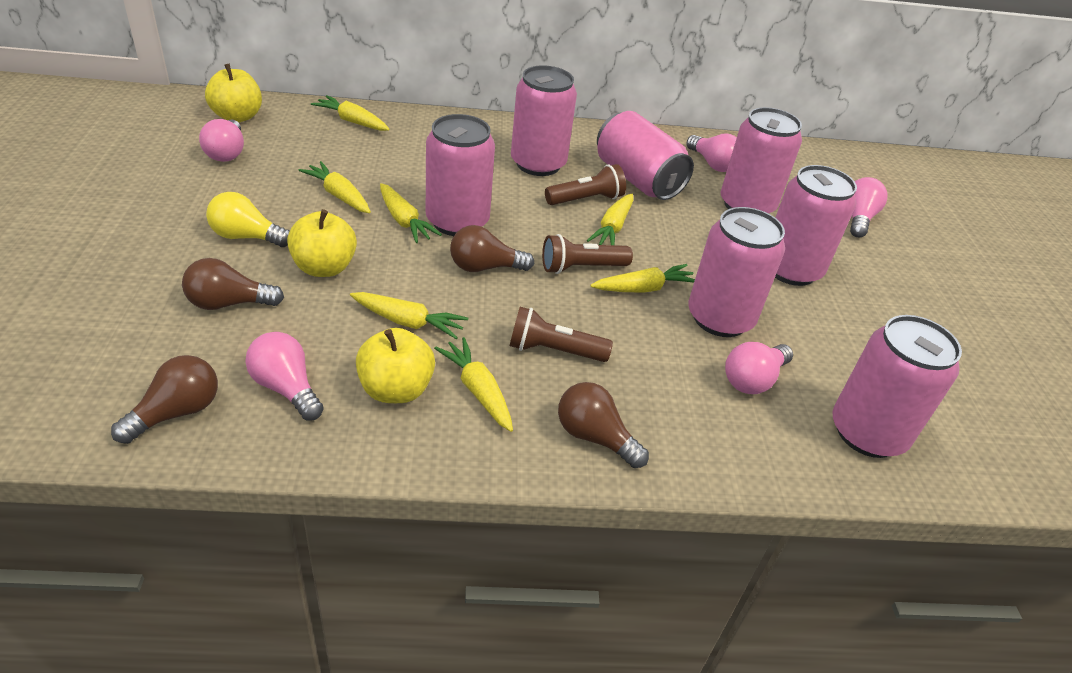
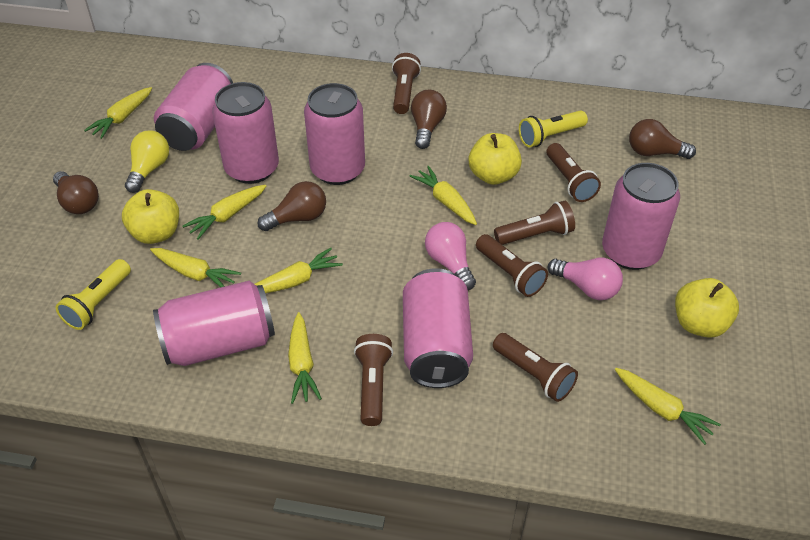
brown flashlight: 3 -> 6
pink can: 7 -> 6
pink light bulb: 5 -> 2
yellow flashlight: 0 -> 2

